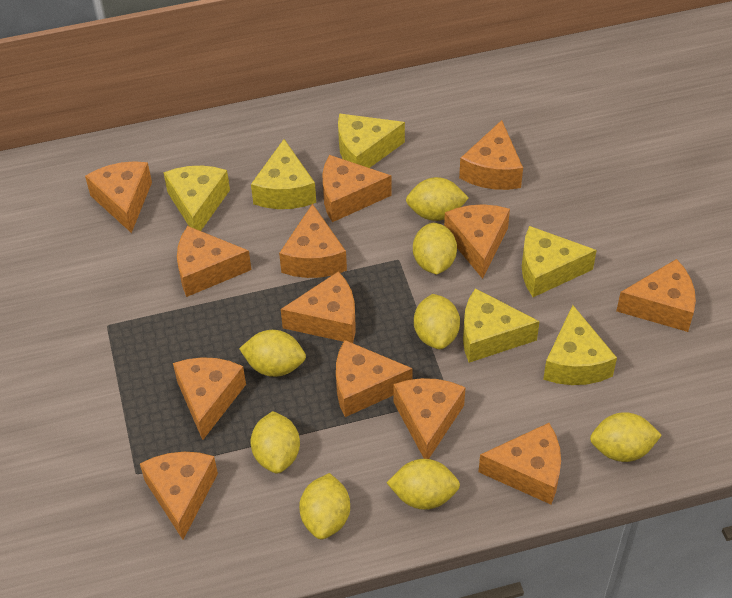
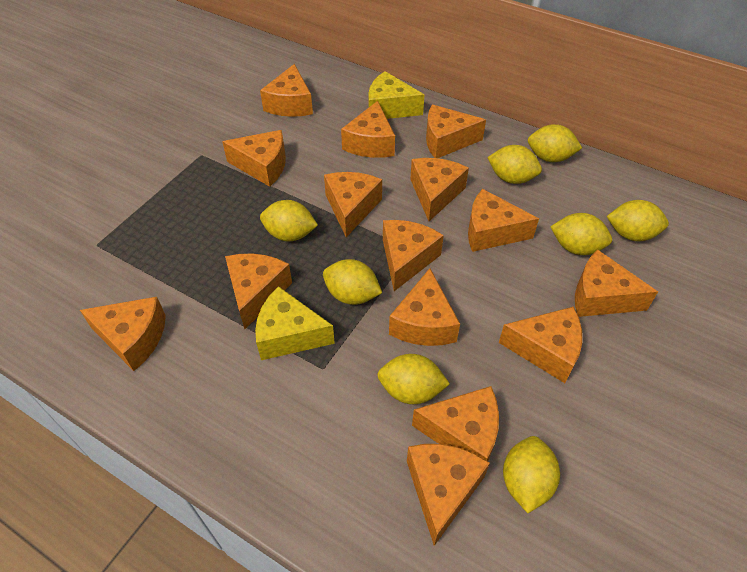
orange cheese: 13 -> 15
yellow cheese: 6 -> 2

